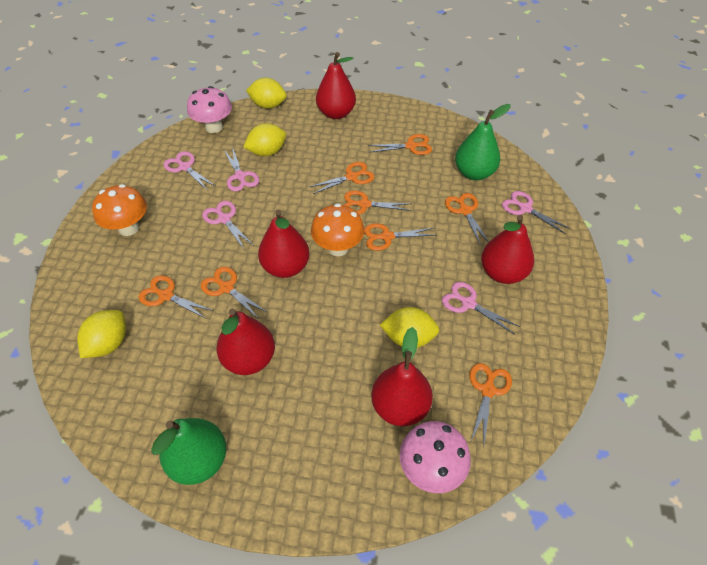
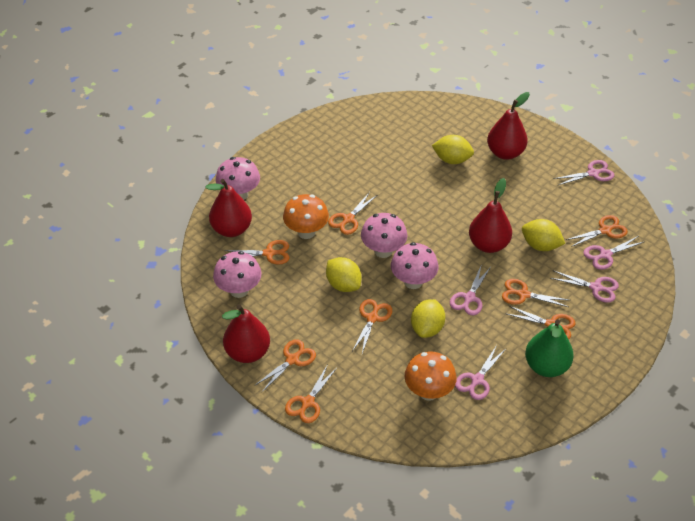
green pear: 2 -> 1
pink mushroom: 2 -> 4
red pear: 5 -> 4

